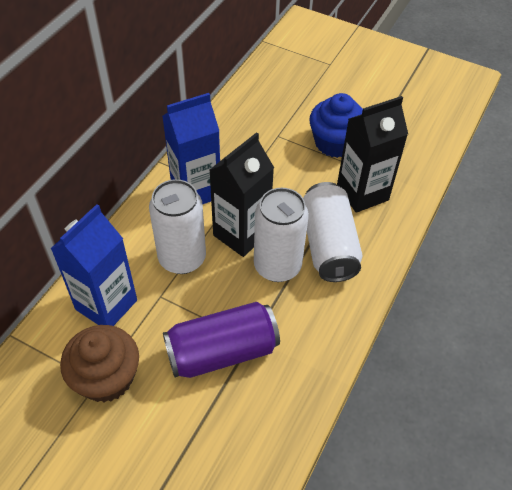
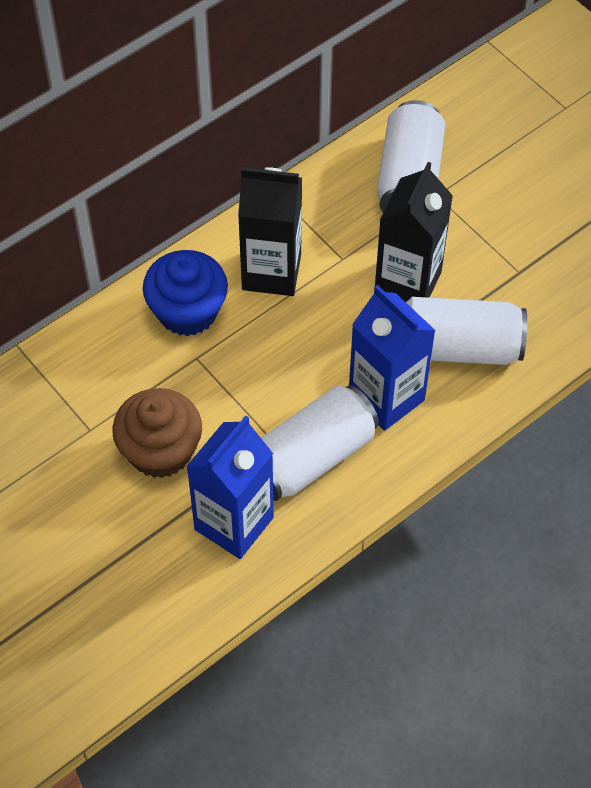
purple can: 1 -> 0

